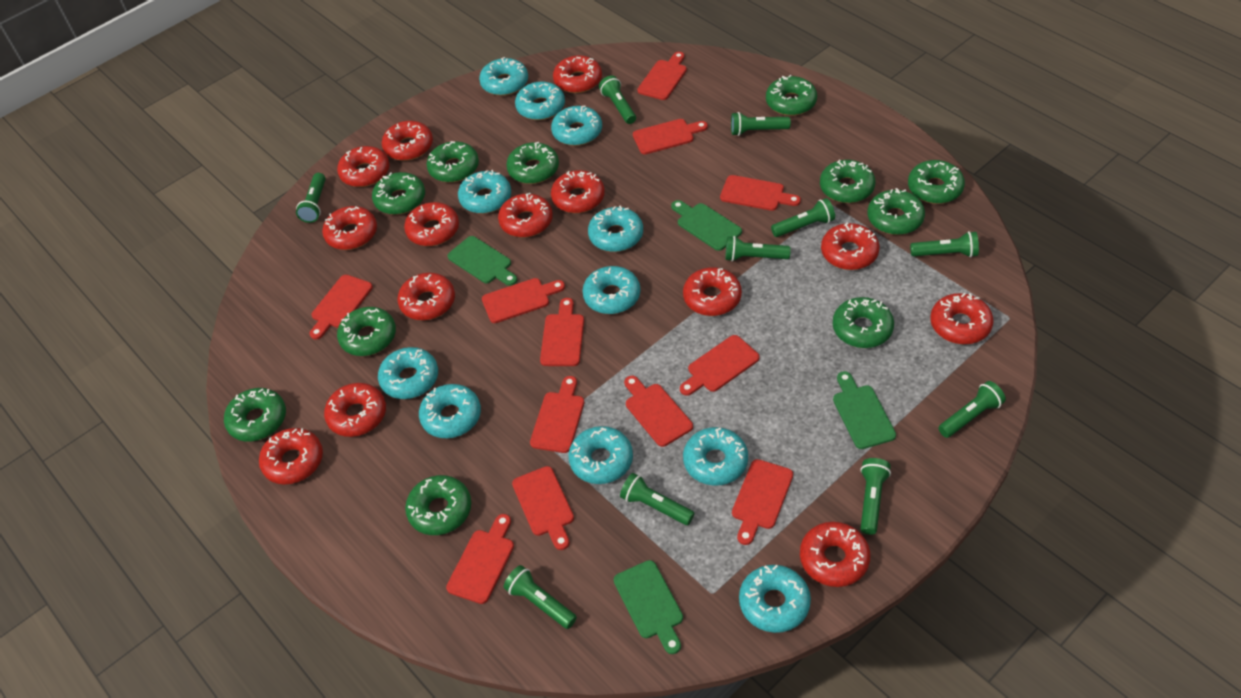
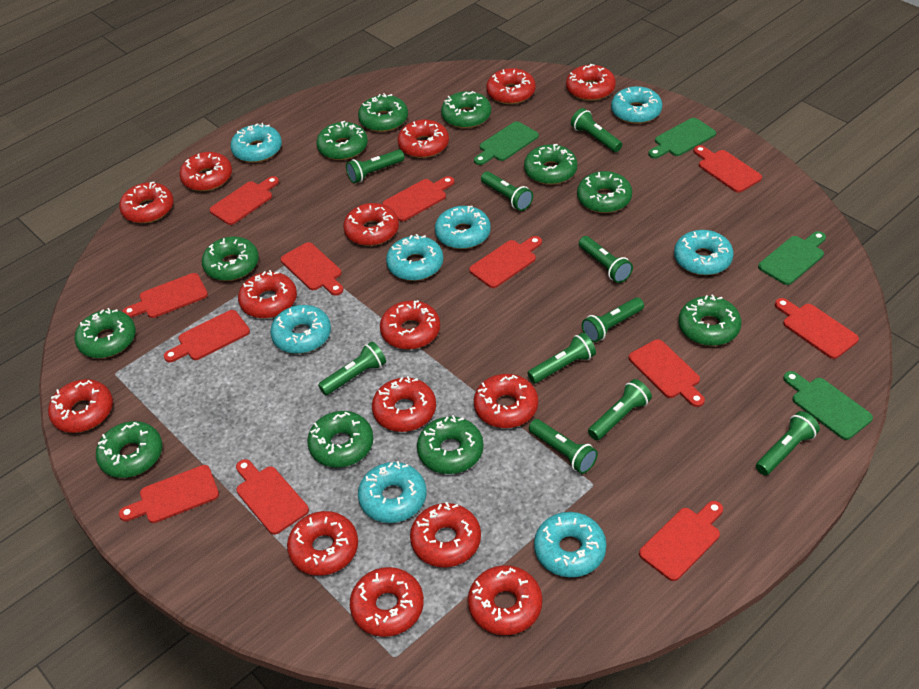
red donut: 14 -> 15
turquoise donut: 11 -> 8

